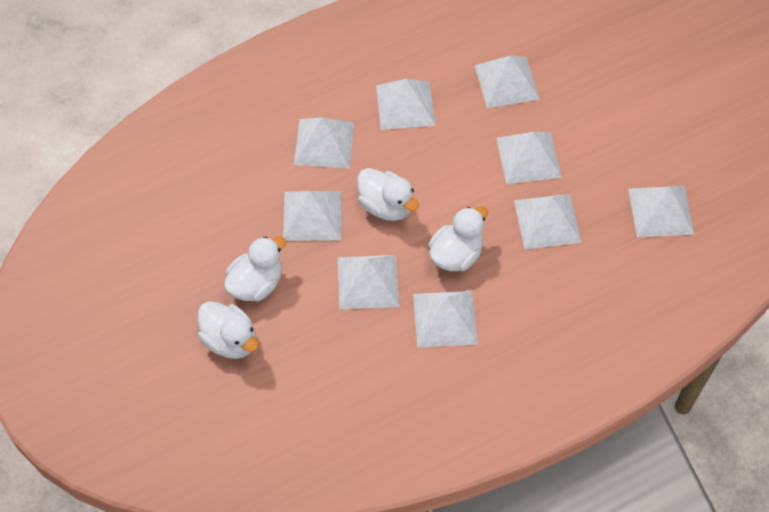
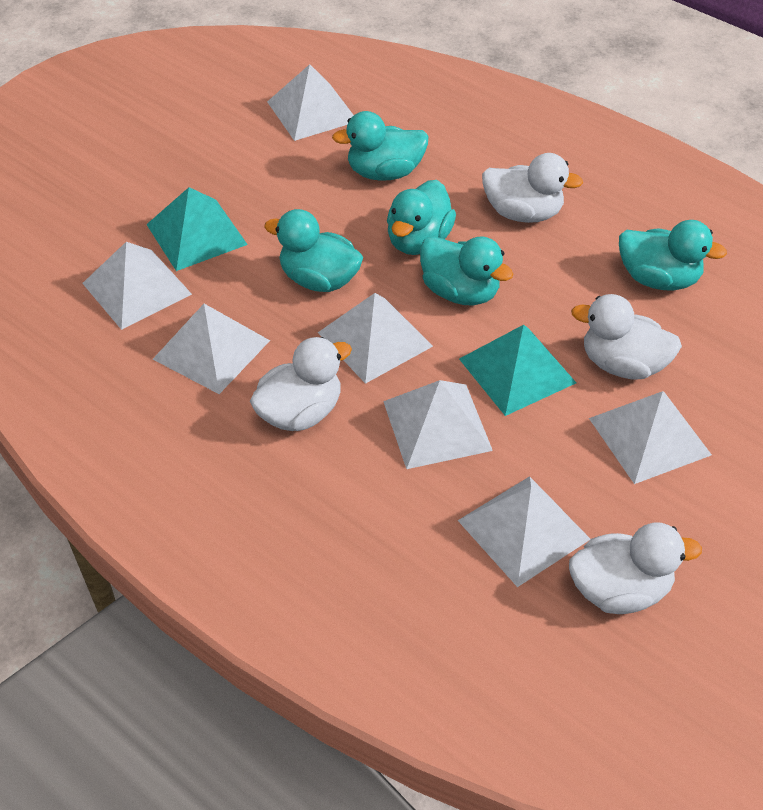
turquoise duck: 0 -> 5
turquoise pyramid: 0 -> 2
white pyramid: 9 -> 7

